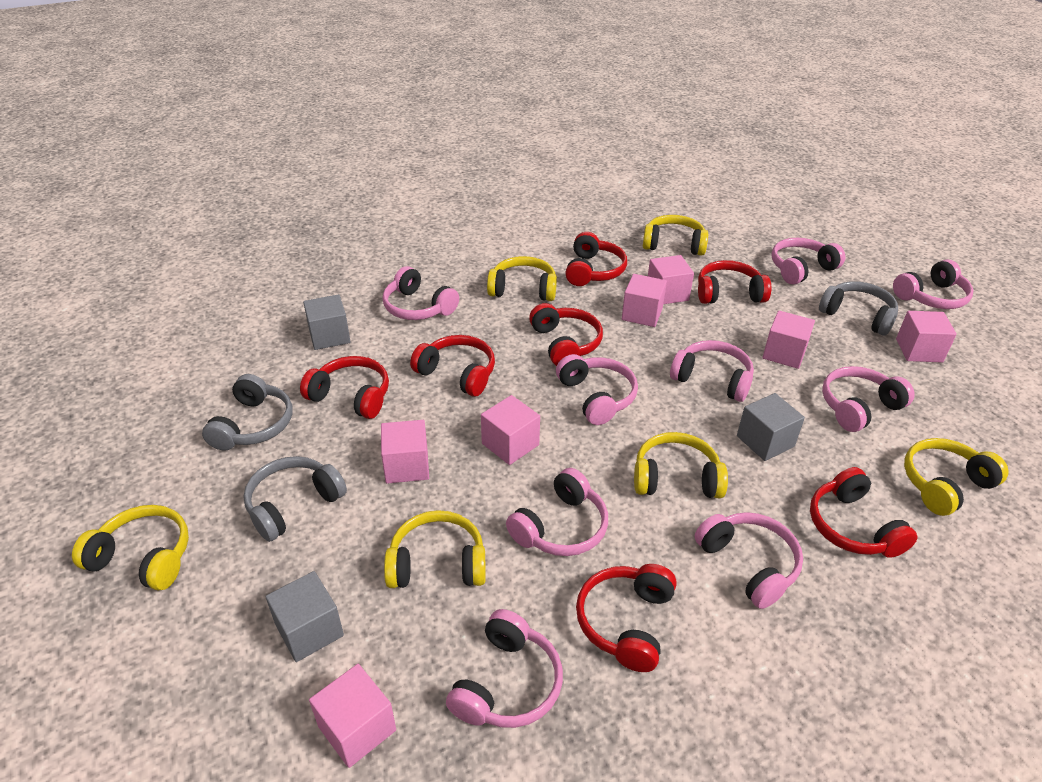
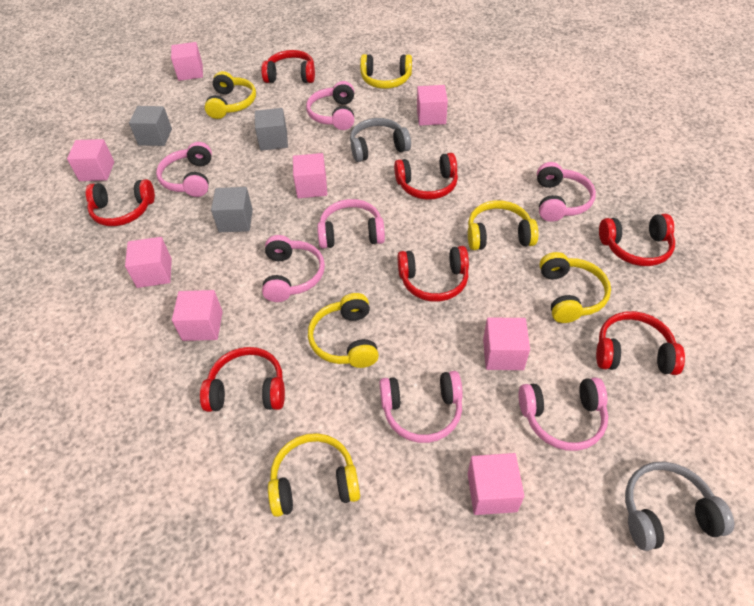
grey headphones: 3 -> 2
pink cube: 7 -> 8
pink headphones: 9 -> 7

